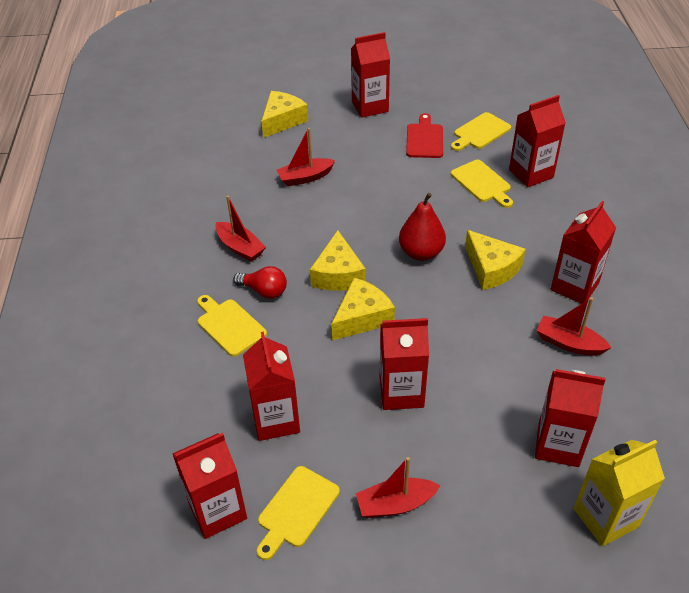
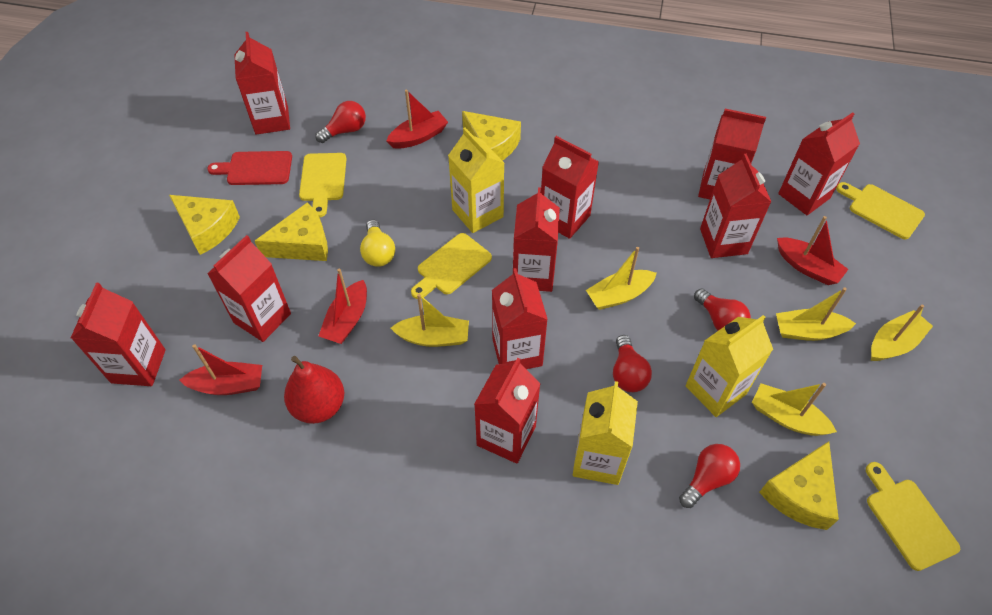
red carton: 7 -> 10
red light bulb: 1 -> 4
yellow boat: 0 -> 5
yellow carton: 1 -> 3
yellow light bulb: 0 -> 1

